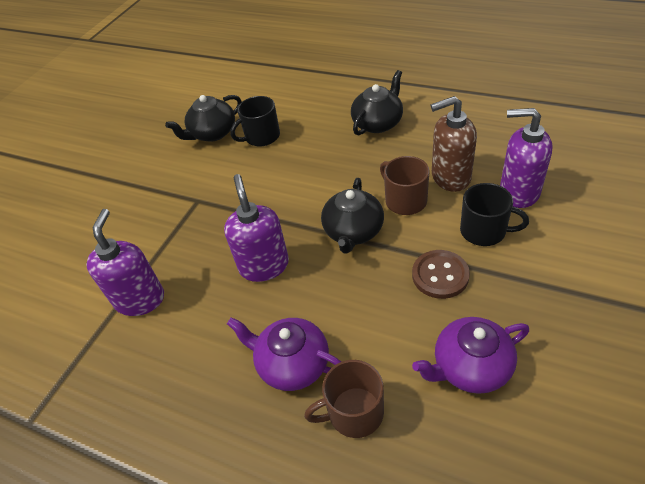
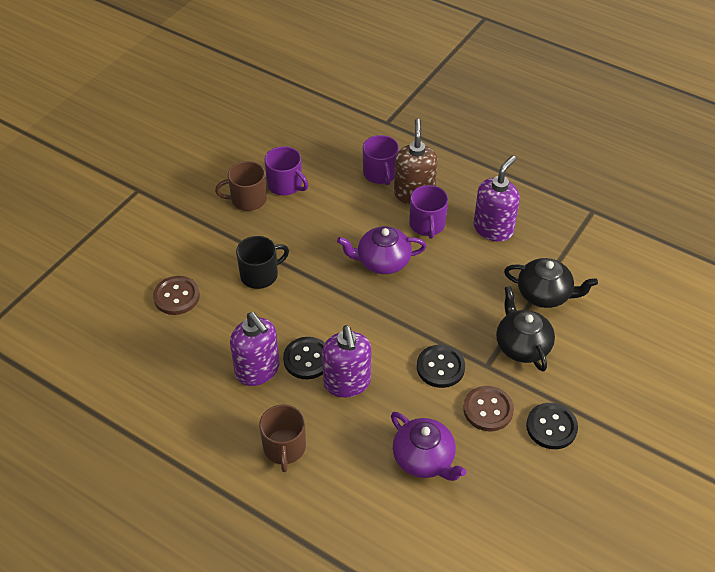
black button: 0 -> 3
black mug: 2 -> 1
black teapot: 3 -> 2
brown button: 1 -> 2
purple mug: 0 -> 3

